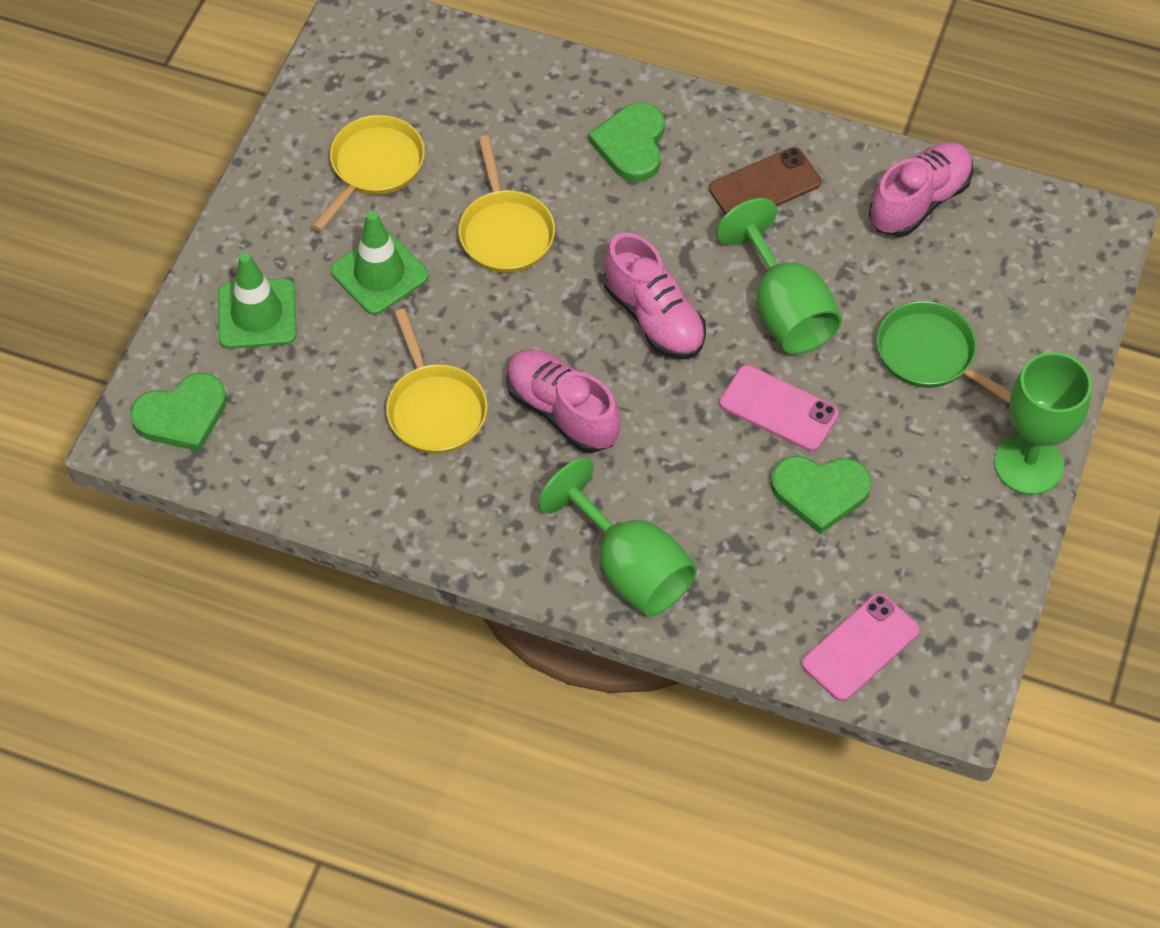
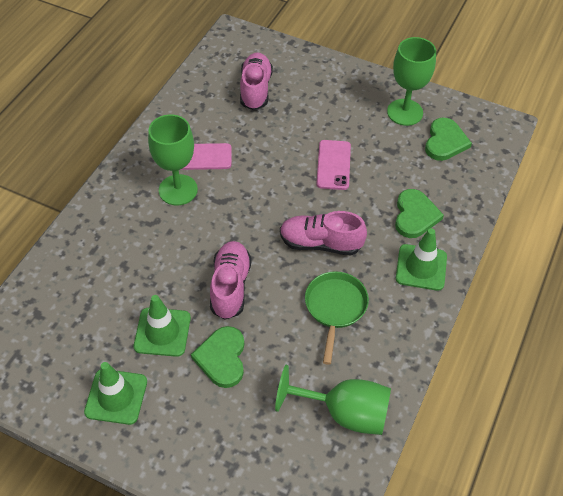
brown phone: 1 -> 0
green traffic cone: 2 -> 3
yellow pan: 3 -> 0

